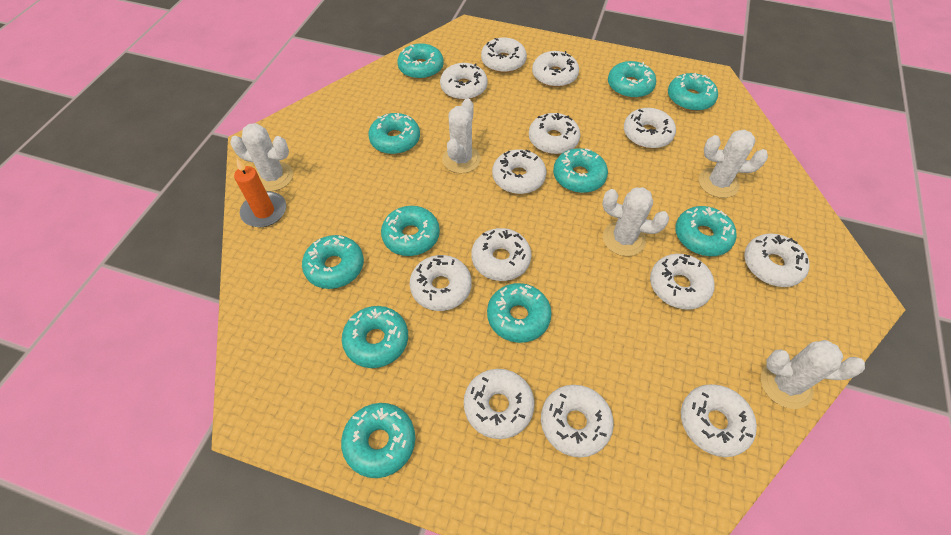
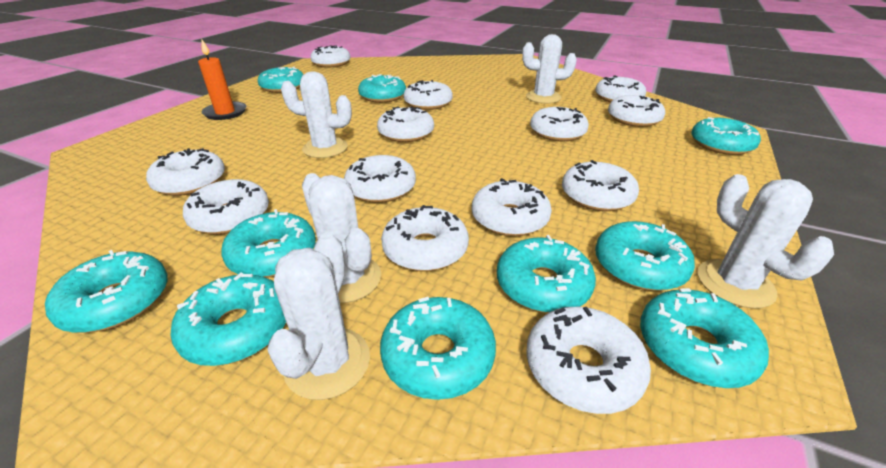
turquoise donut: 11 -> 10

